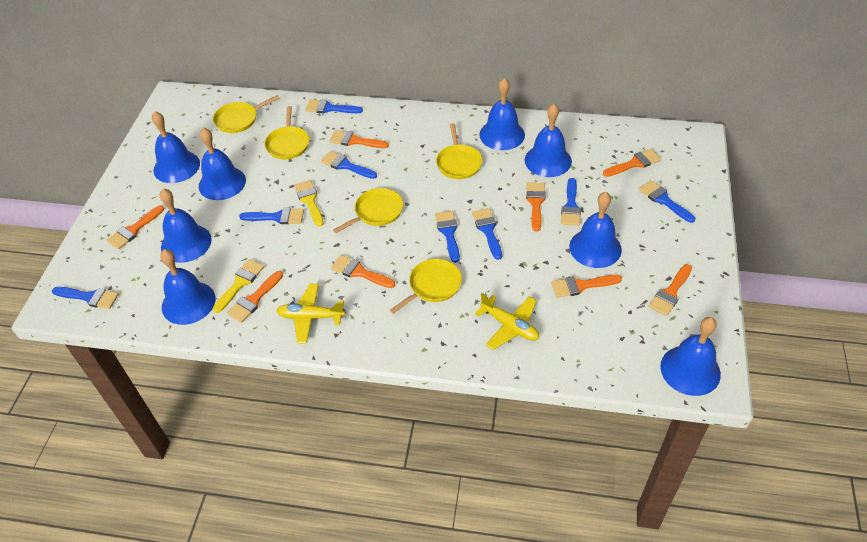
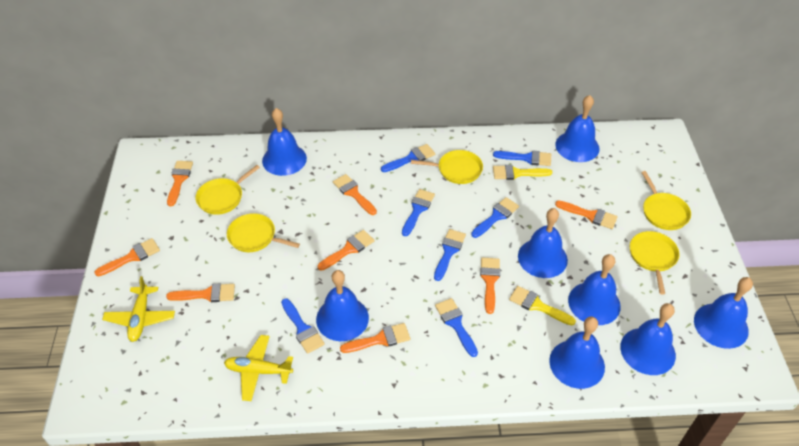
blue brush: 8 -> 7

